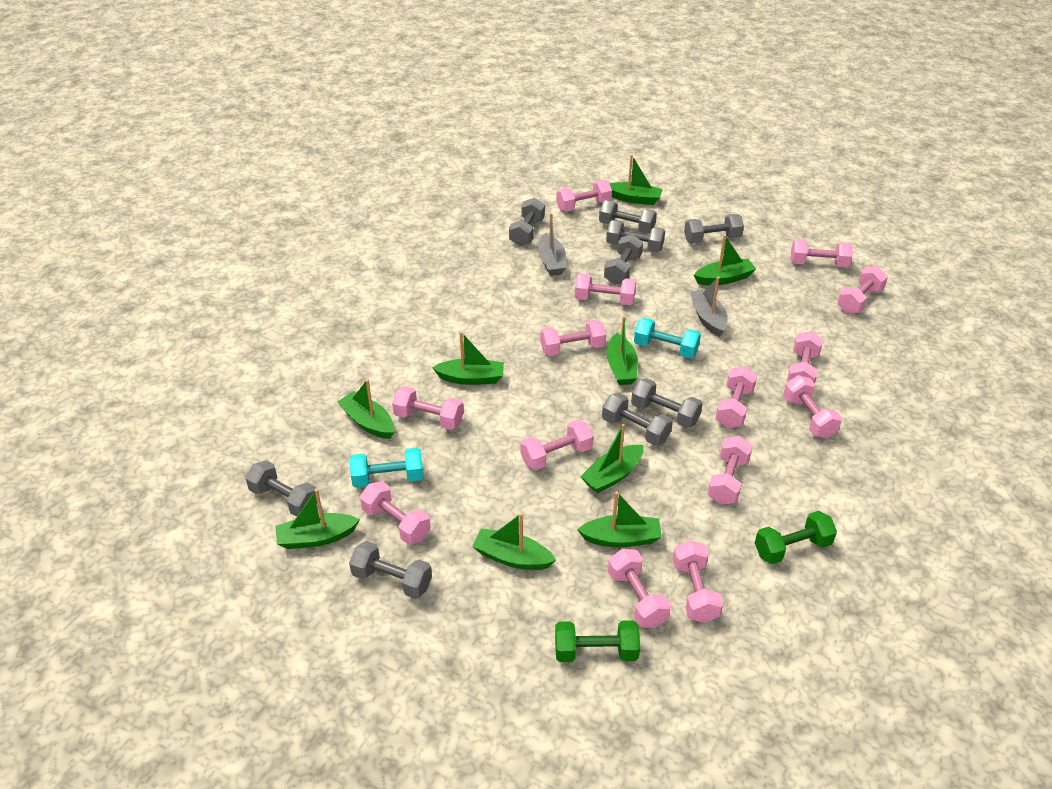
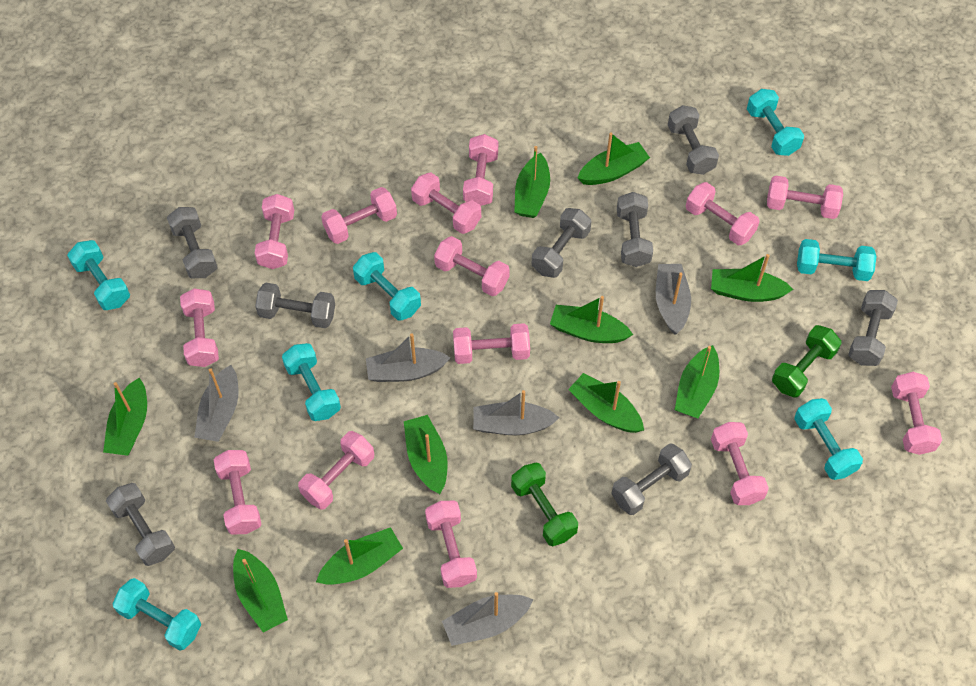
green boat: 9 -> 10
grey boat: 2 -> 5
grey dumbbell: 9 -> 8
turquoise dumbbell: 2 -> 7

